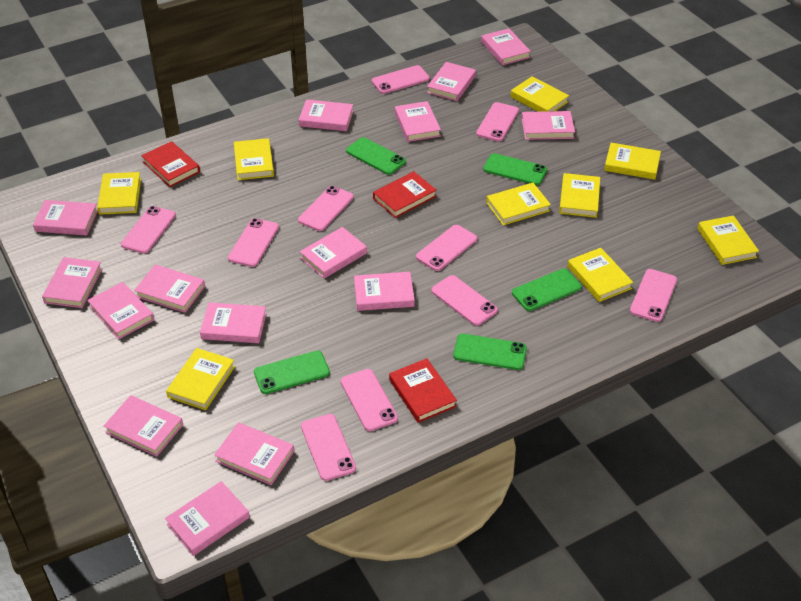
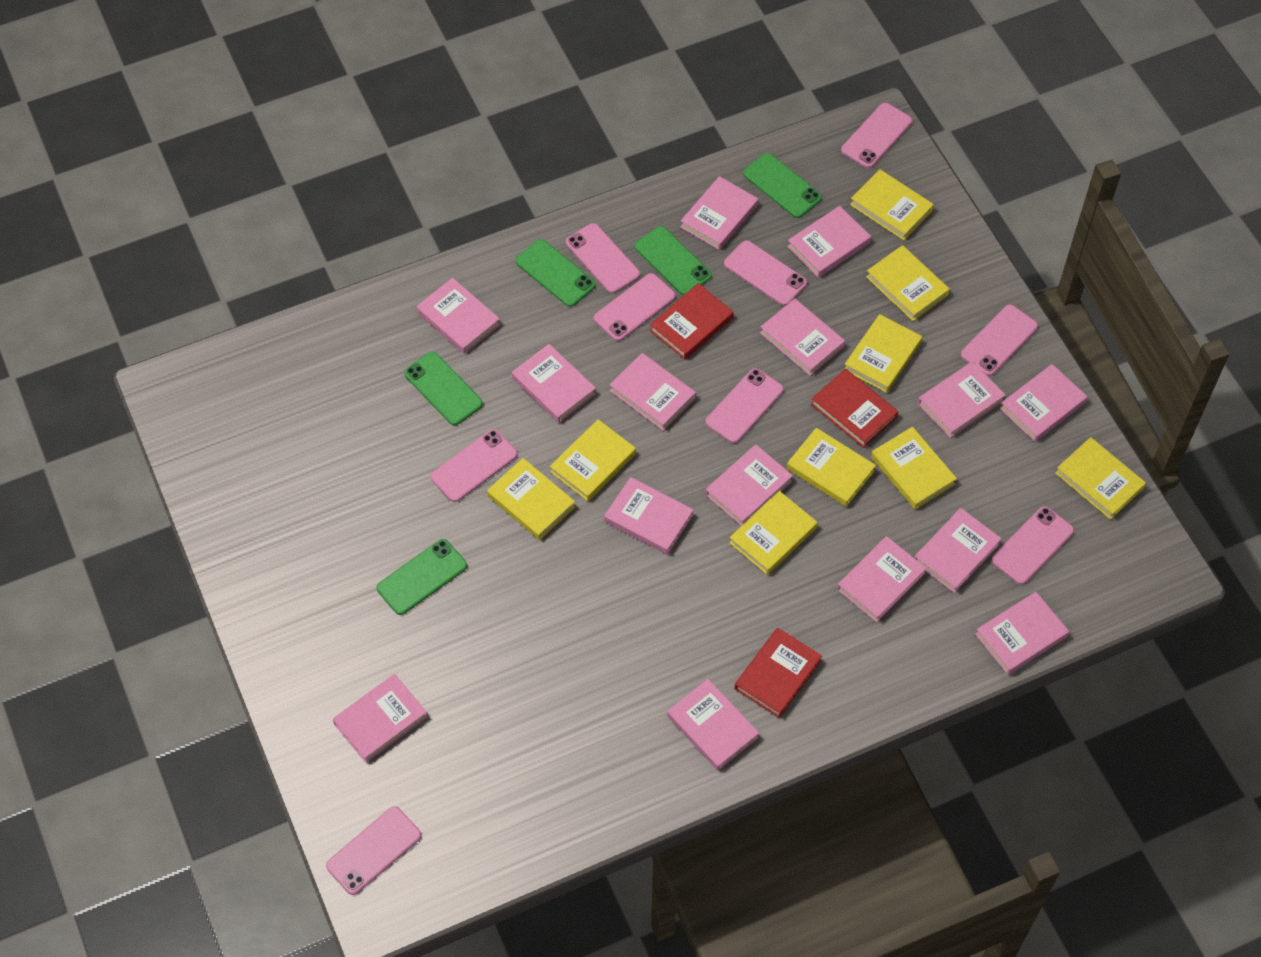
pink phone: 10 -> 9

